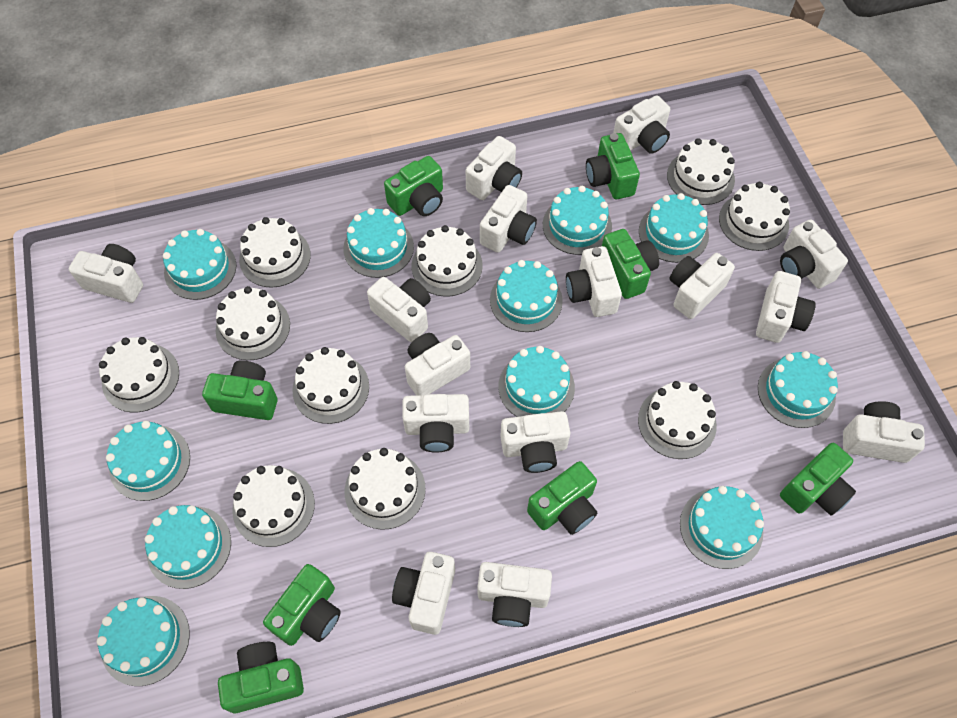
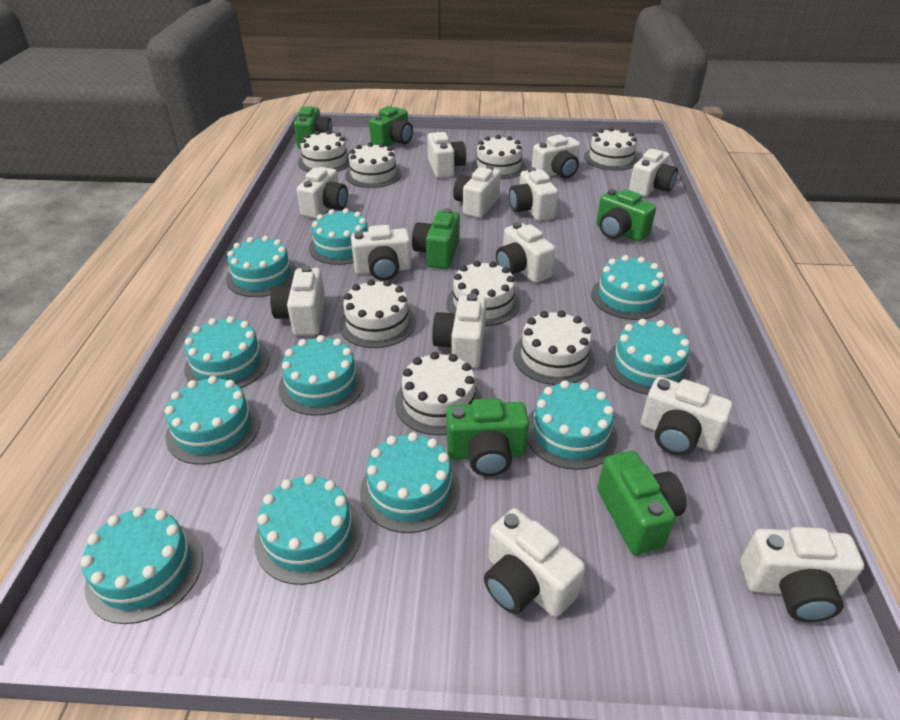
green camera: 8 -> 6
white cake: 10 -> 8
white camera: 15 -> 13

